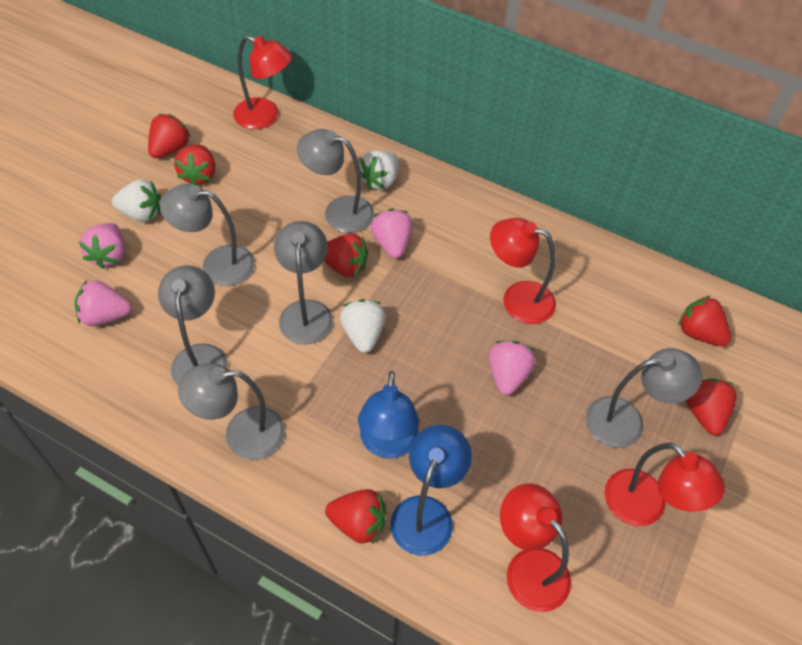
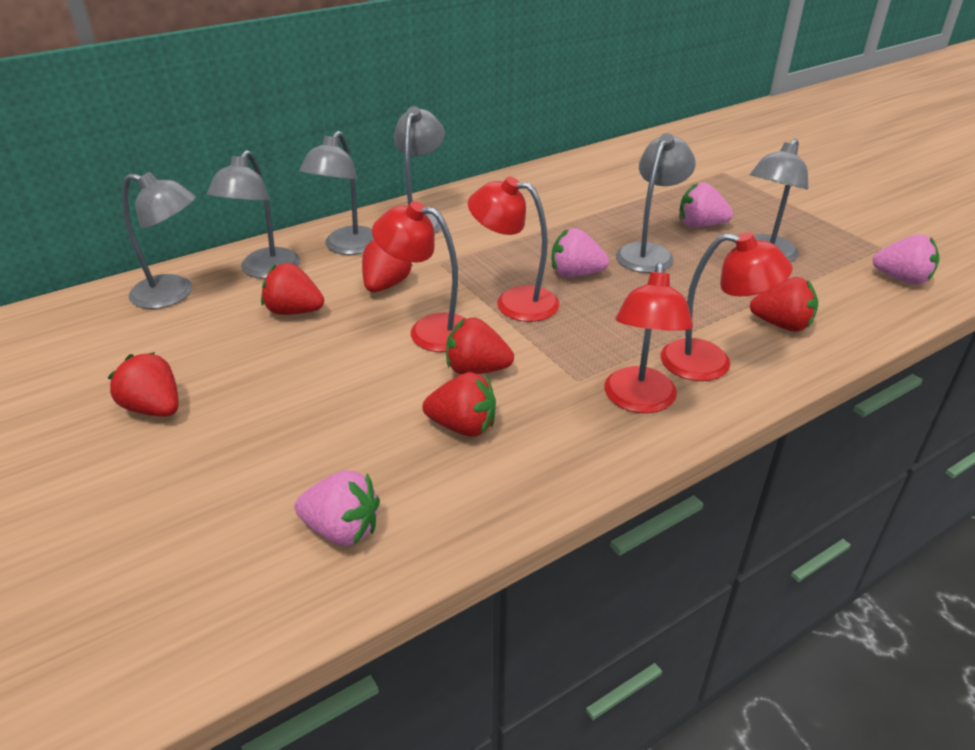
blue lamp: 2 -> 0
white strawberry: 3 -> 0

